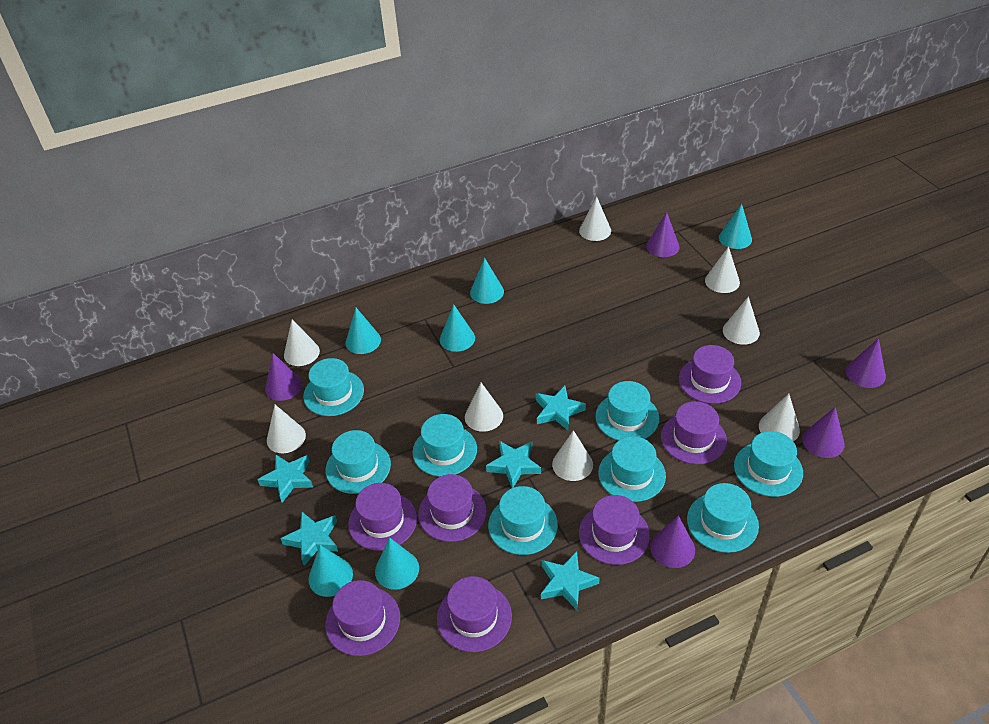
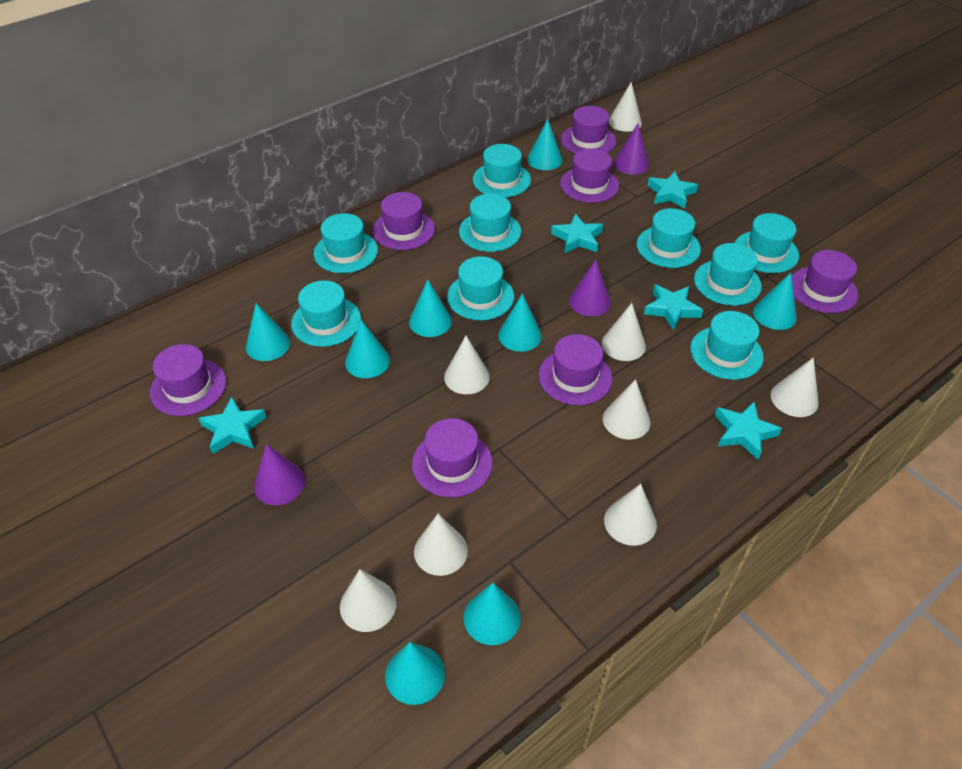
purple cone: 5 -> 3
turquoise cone: 6 -> 8
turquoise hat: 8 -> 9

